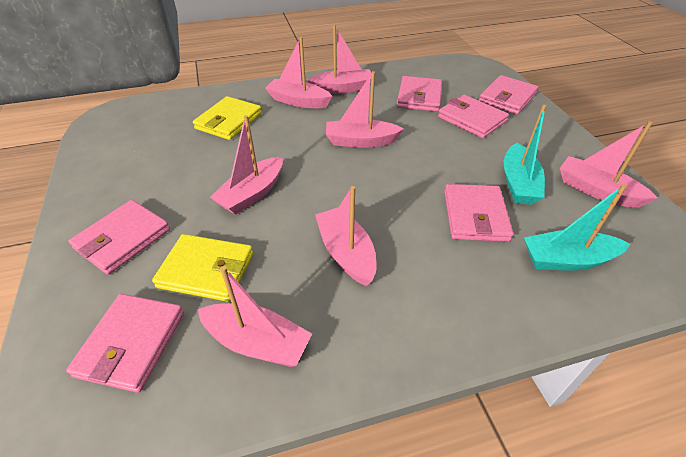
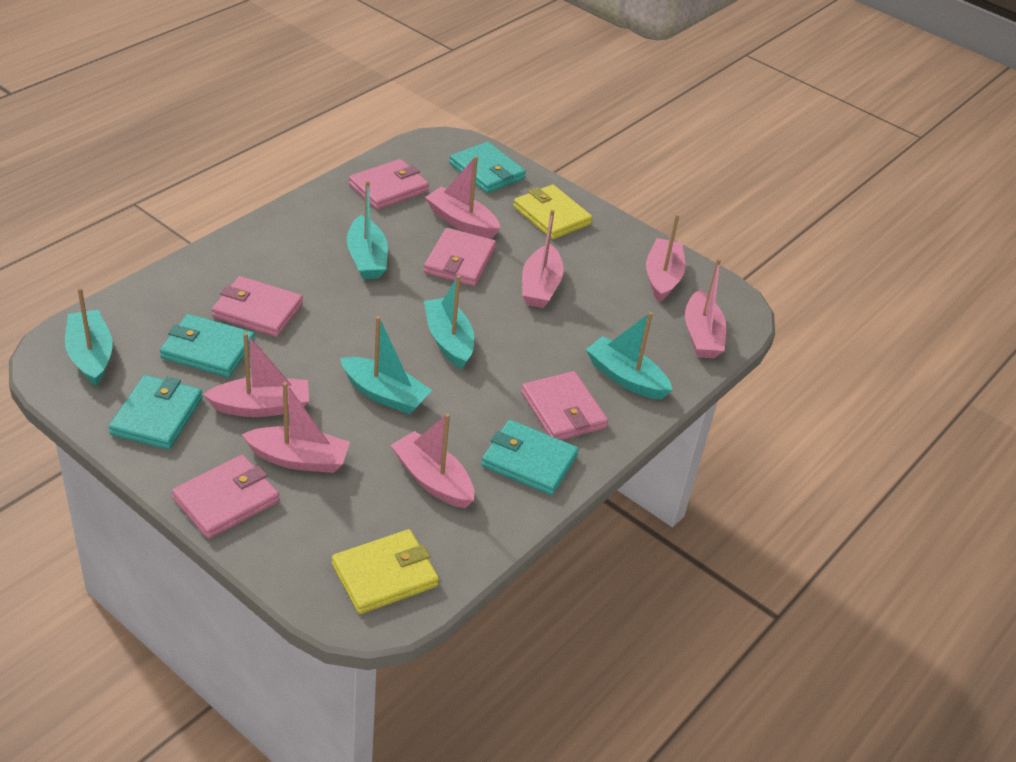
pink wallet: 6 -> 5
turquoise boat: 2 -> 5
turquoise wallet: 0 -> 4

